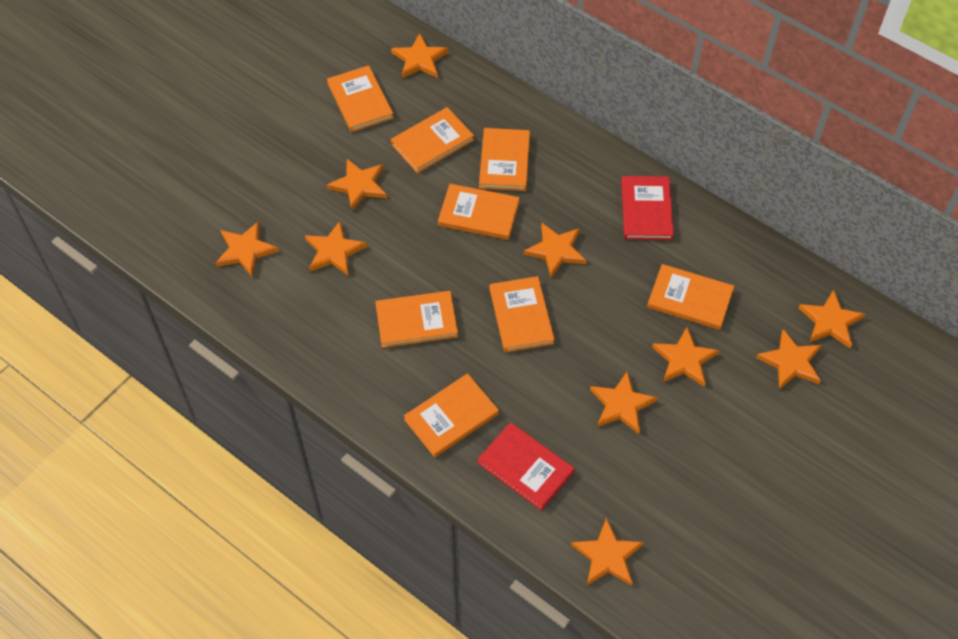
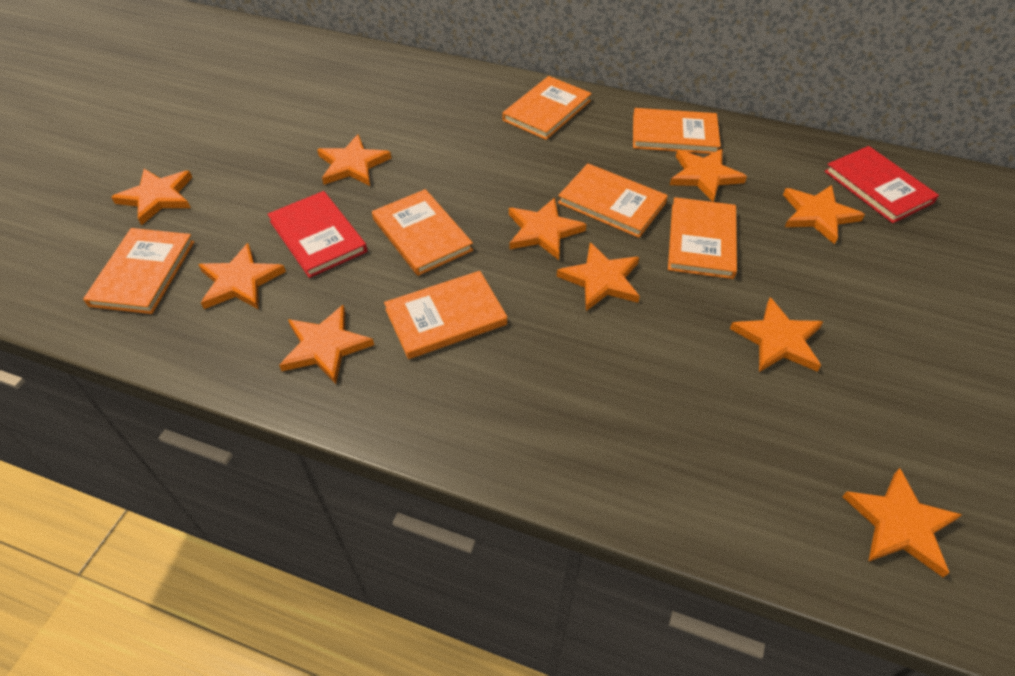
orange book: 8 -> 7

